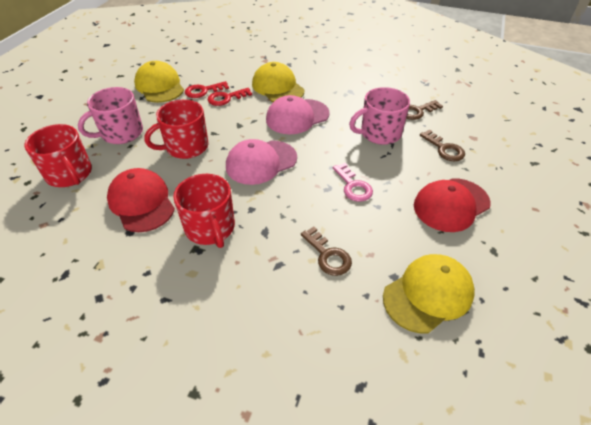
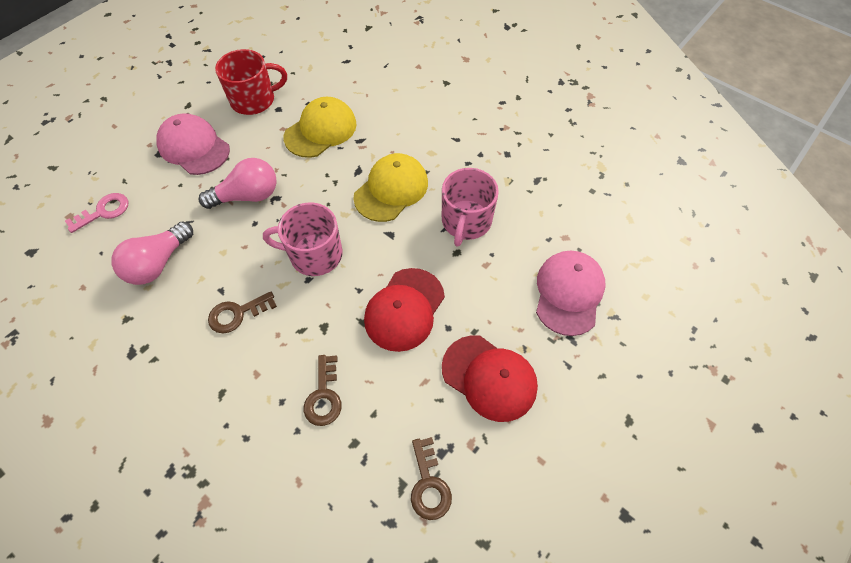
pink light bulb: 0 -> 2
red key: 2 -> 0
red mug: 3 -> 1
yellow cap: 3 -> 2

